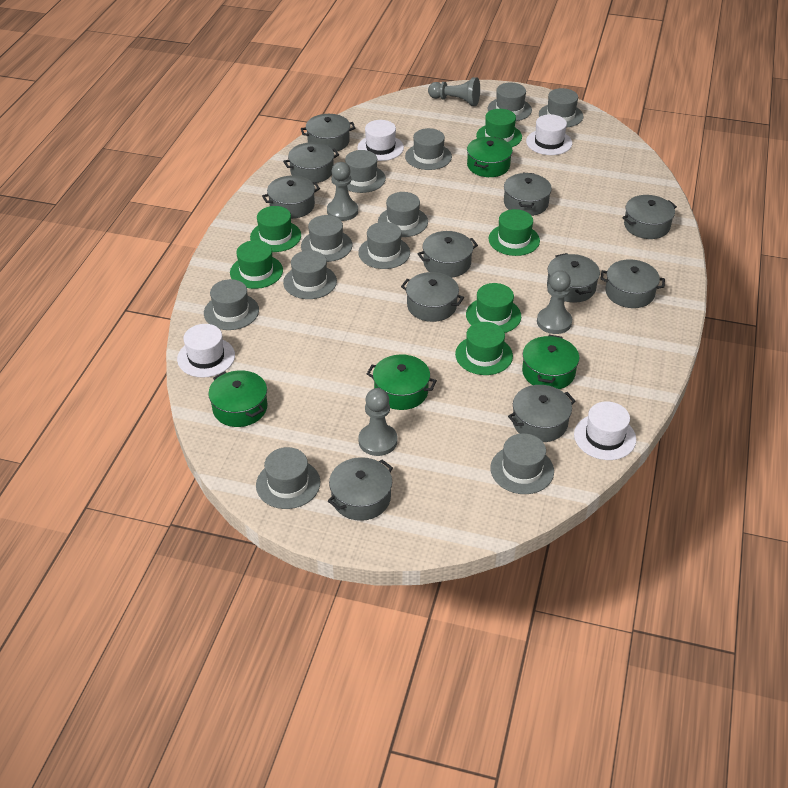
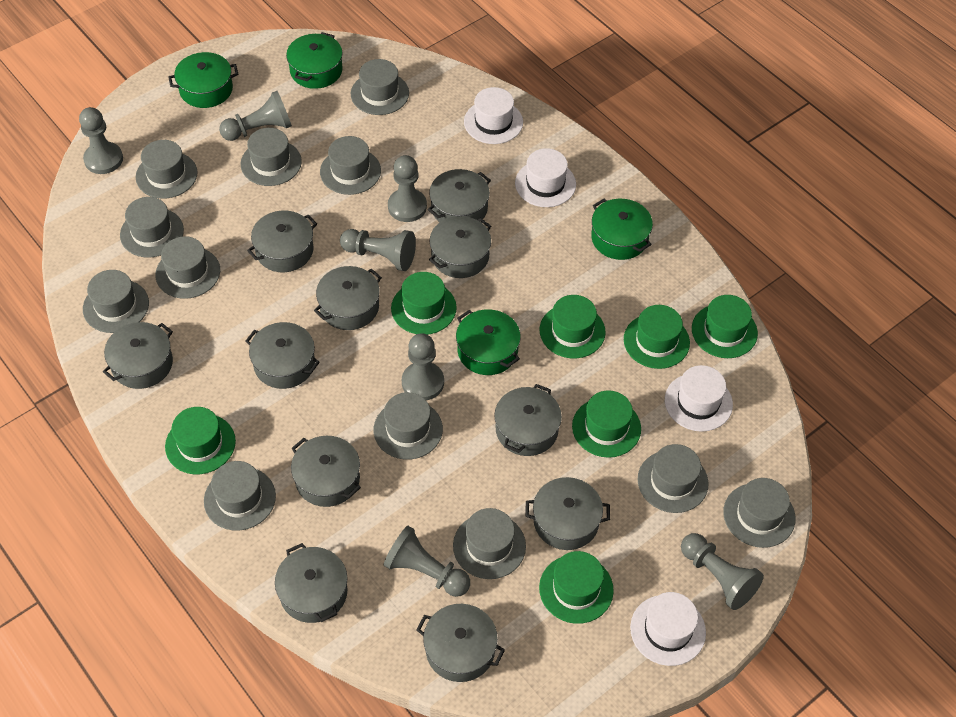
green hat: 6 -> 7
grey hat: 11 -> 12
grey pawn: 4 -> 7

